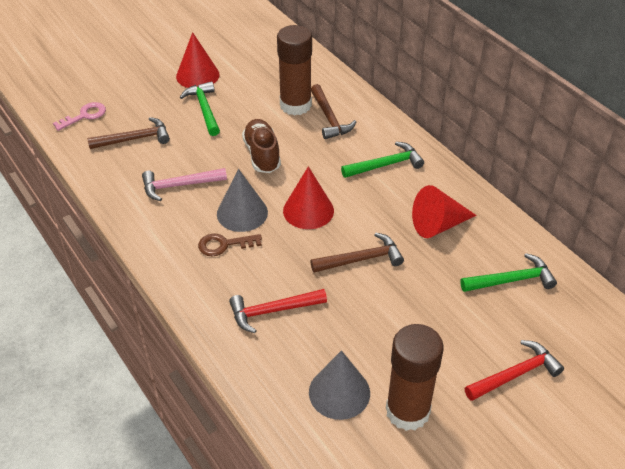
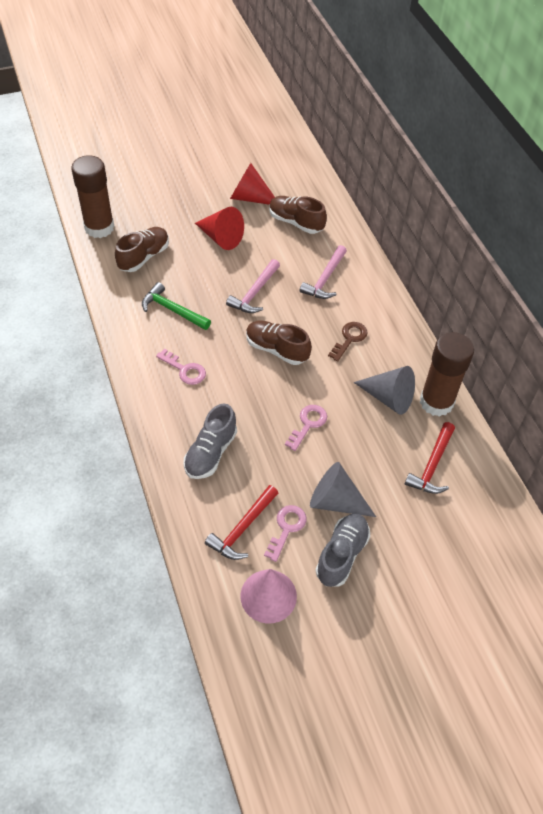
brown hammer: 3 -> 0
brown shoe: 1 -> 3
green hammer: 3 -> 1
grey shoe: 0 -> 2
pink cone: 0 -> 1
pink hammer: 1 -> 2
pink key: 1 -> 3
red cone: 3 -> 2

